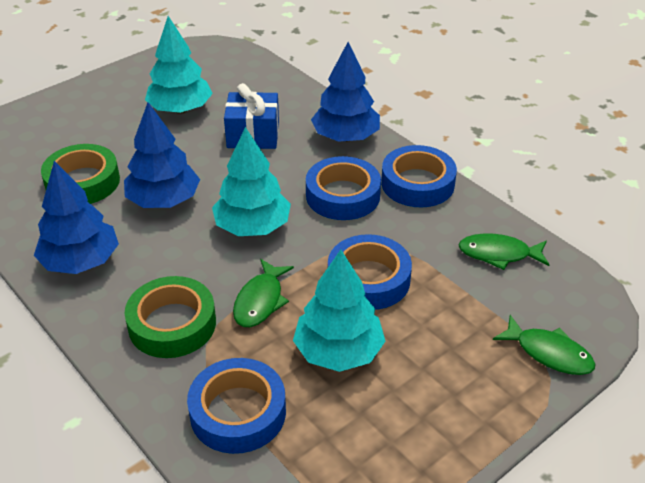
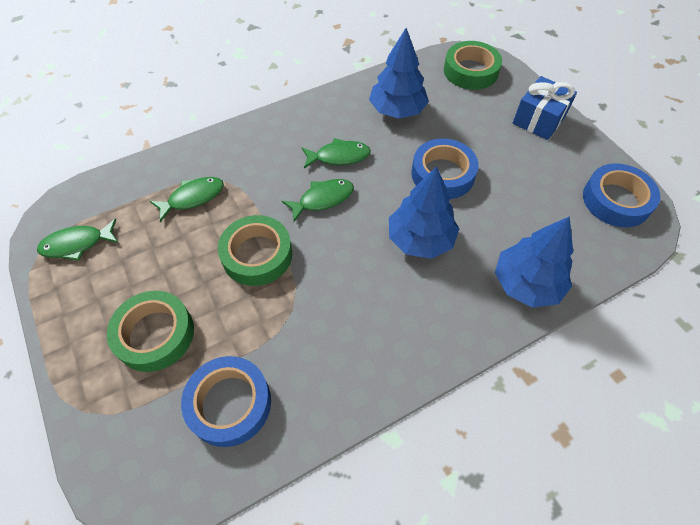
blue tape: 4 -> 3
green fish: 3 -> 4
green tape: 2 -> 3
turquoise tree: 3 -> 0

